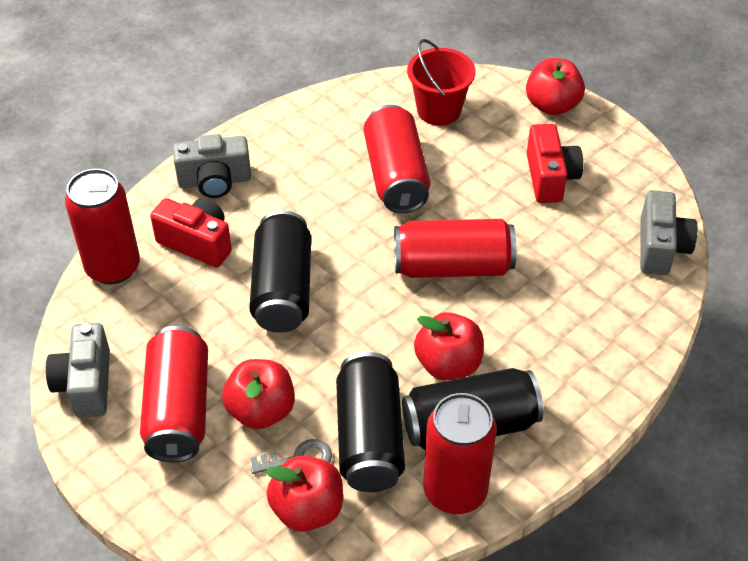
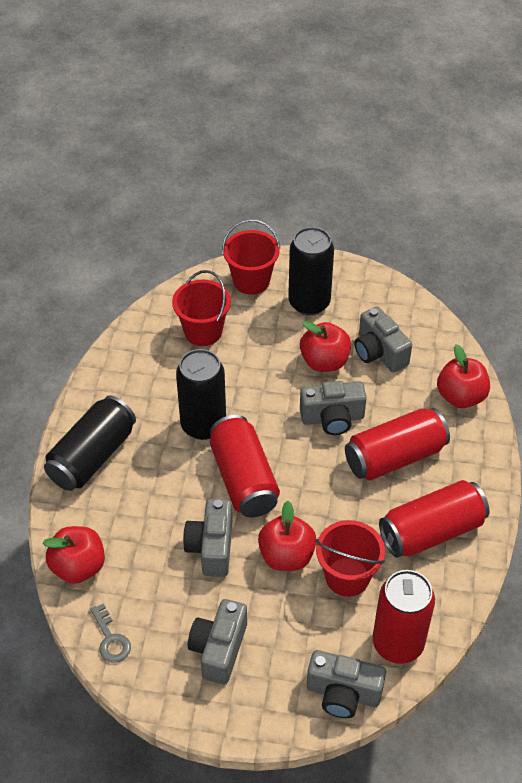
grey camera: 3 -> 5
red bucket: 1 -> 3
red camera: 2 -> 0
red can: 5 -> 4

